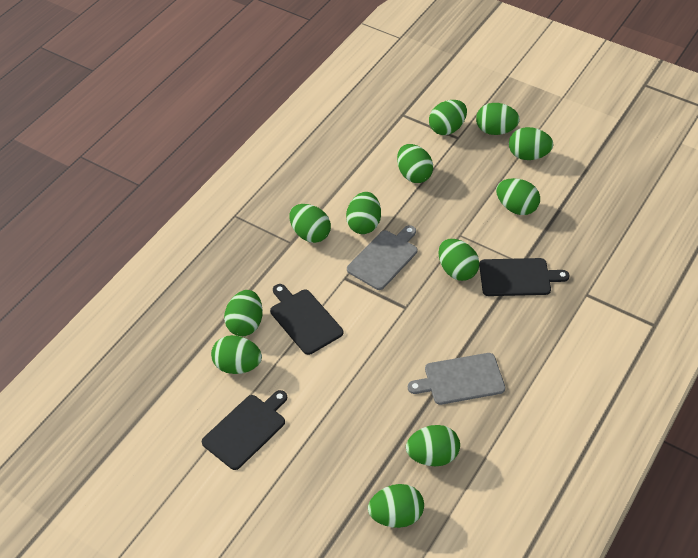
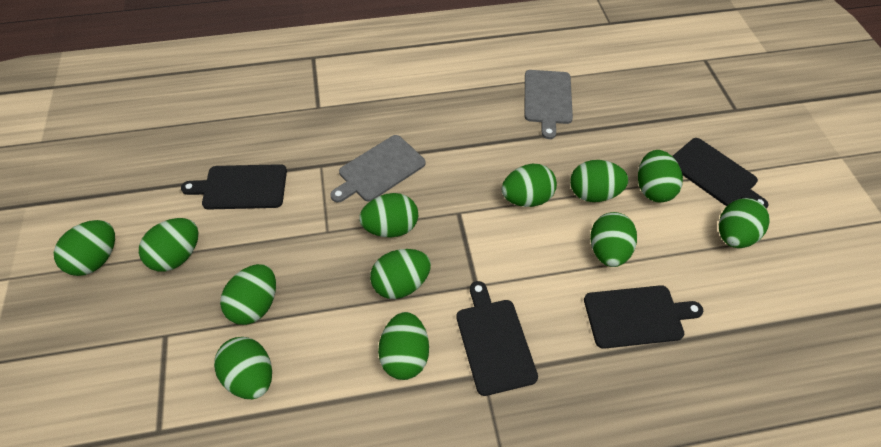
black cutting board: 3 -> 4

